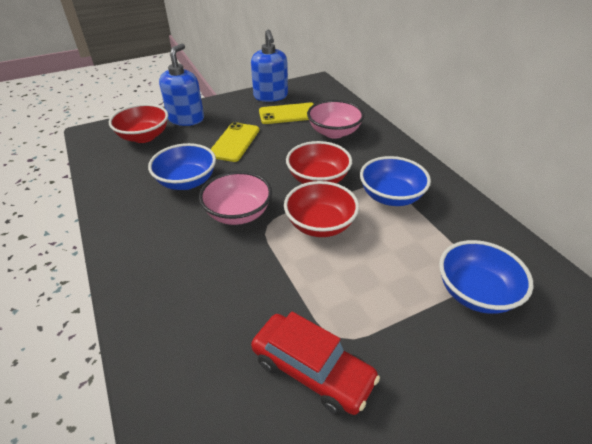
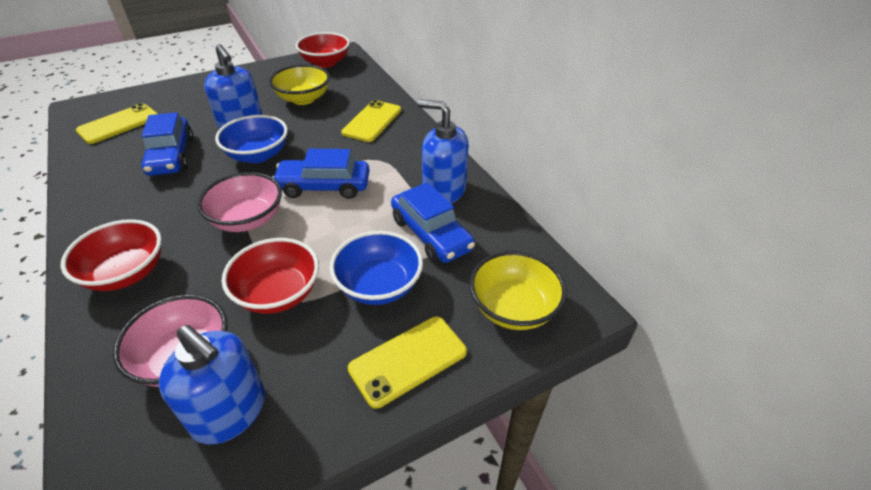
blue bowl: 3 -> 2
blue car: 0 -> 3
blue soap dispenser: 2 -> 3
red car: 1 -> 0
yellow bowl: 0 -> 2
yellow phone: 2 -> 3

